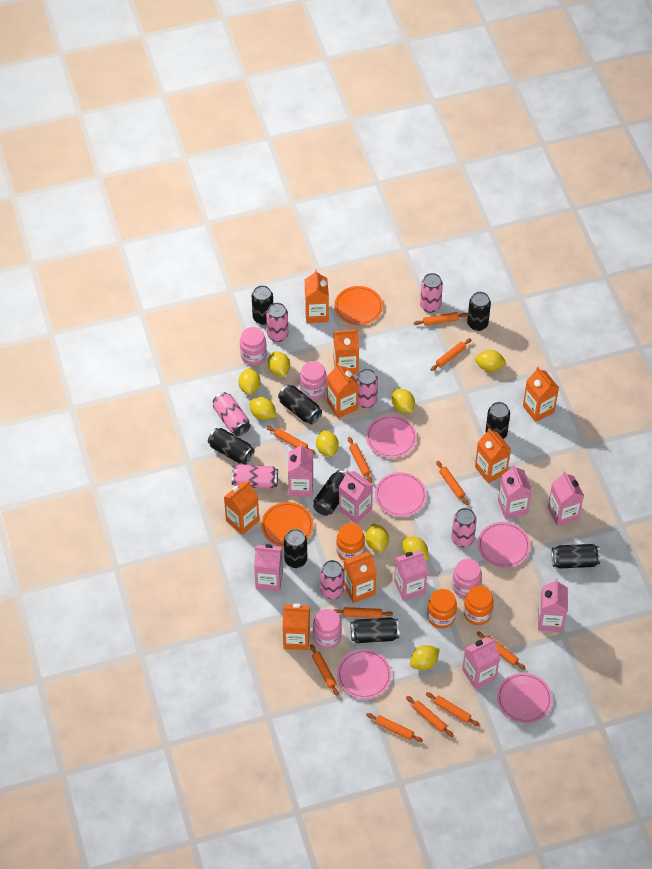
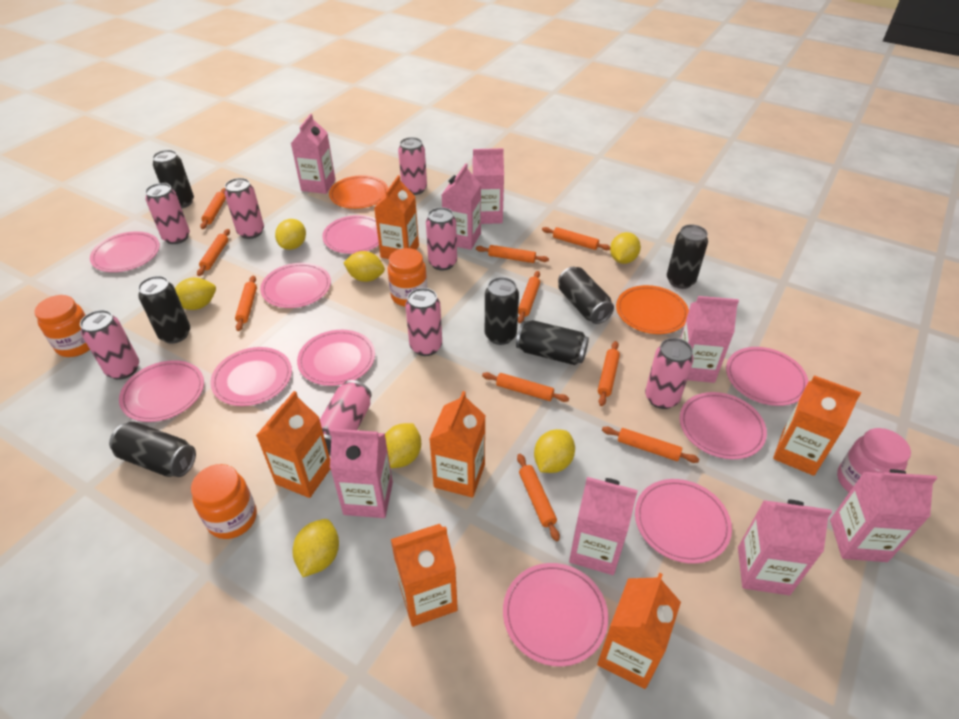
black can: 9 -> 7
orange carton: 8 -> 6
orange rolling pin: 11 -> 10
pink can: 7 -> 8
pink jar: 4 -> 1
pink plate: 5 -> 10
yellow lemon: 9 -> 7

